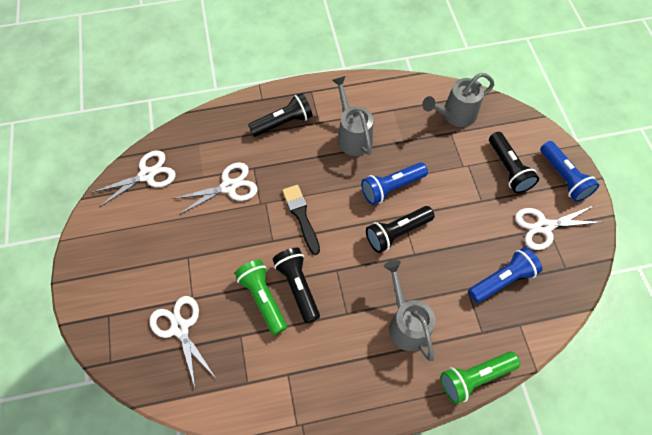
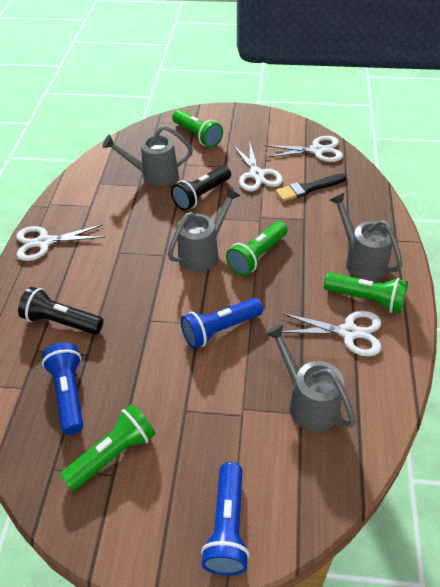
black flashlight: 4 -> 2
green flashlight: 2 -> 4
grey watering can: 3 -> 4

